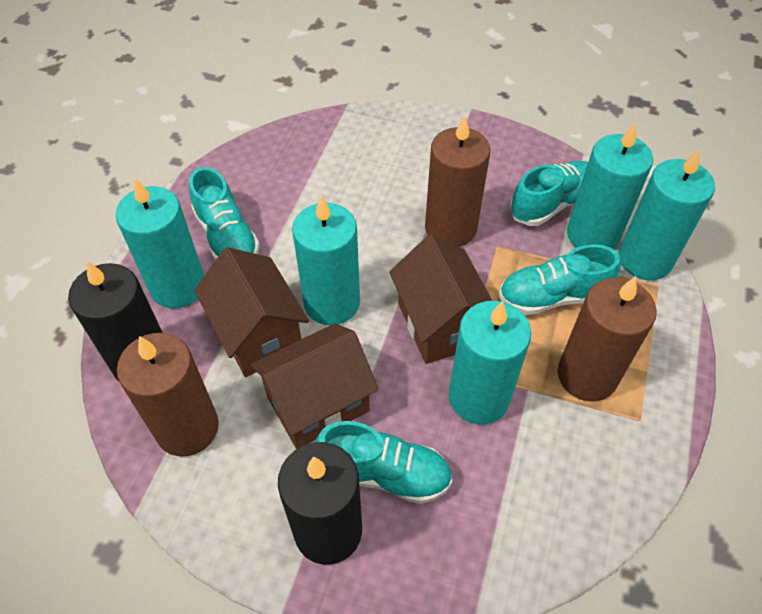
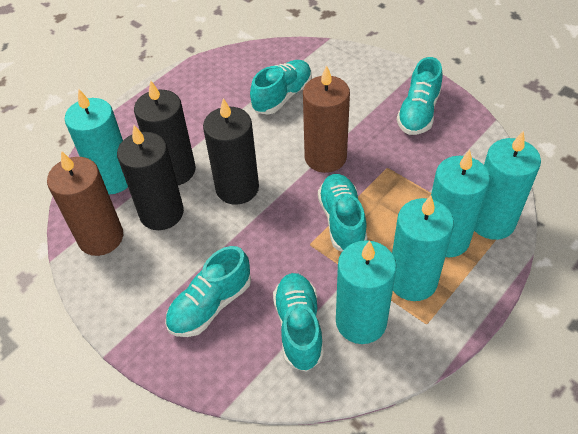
black candle: 2 -> 3
brown candle: 3 -> 2
brown house: 3 -> 0
turquoise shoe: 4 -> 5

